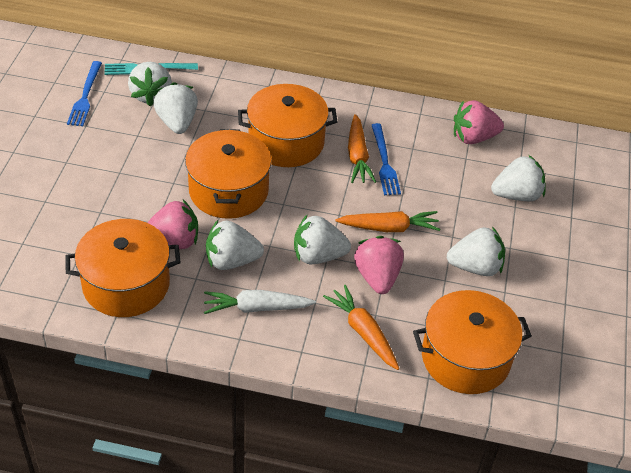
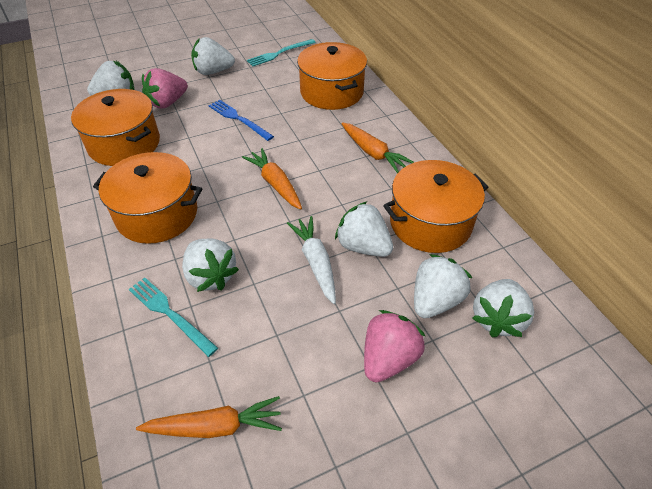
blue fork: 2 -> 1
pink strawberry: 3 -> 2
turquoise fork: 1 -> 2

